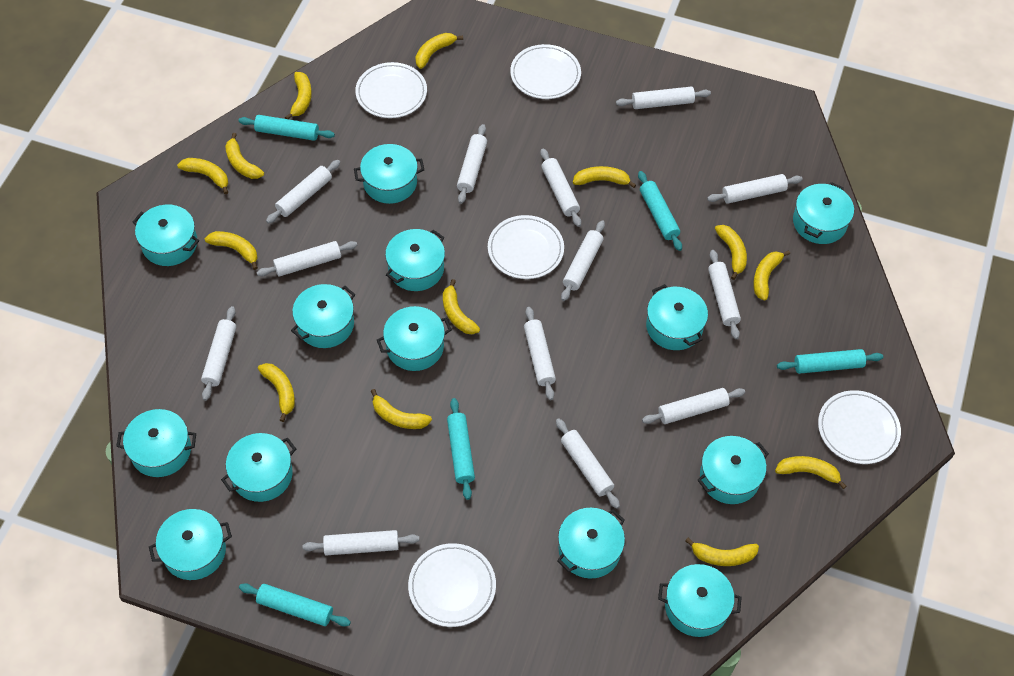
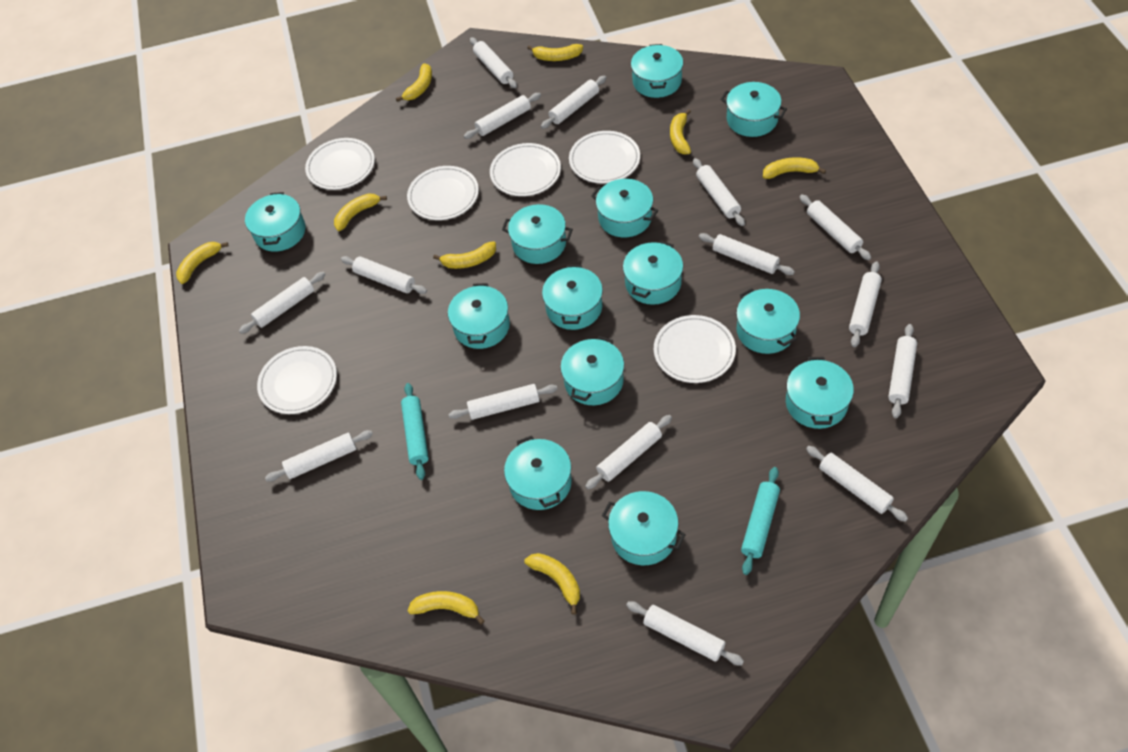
turquoise rolling pin: 5 -> 2
white plate: 5 -> 6
white rolling pin: 13 -> 15
yellow banana: 13 -> 9

